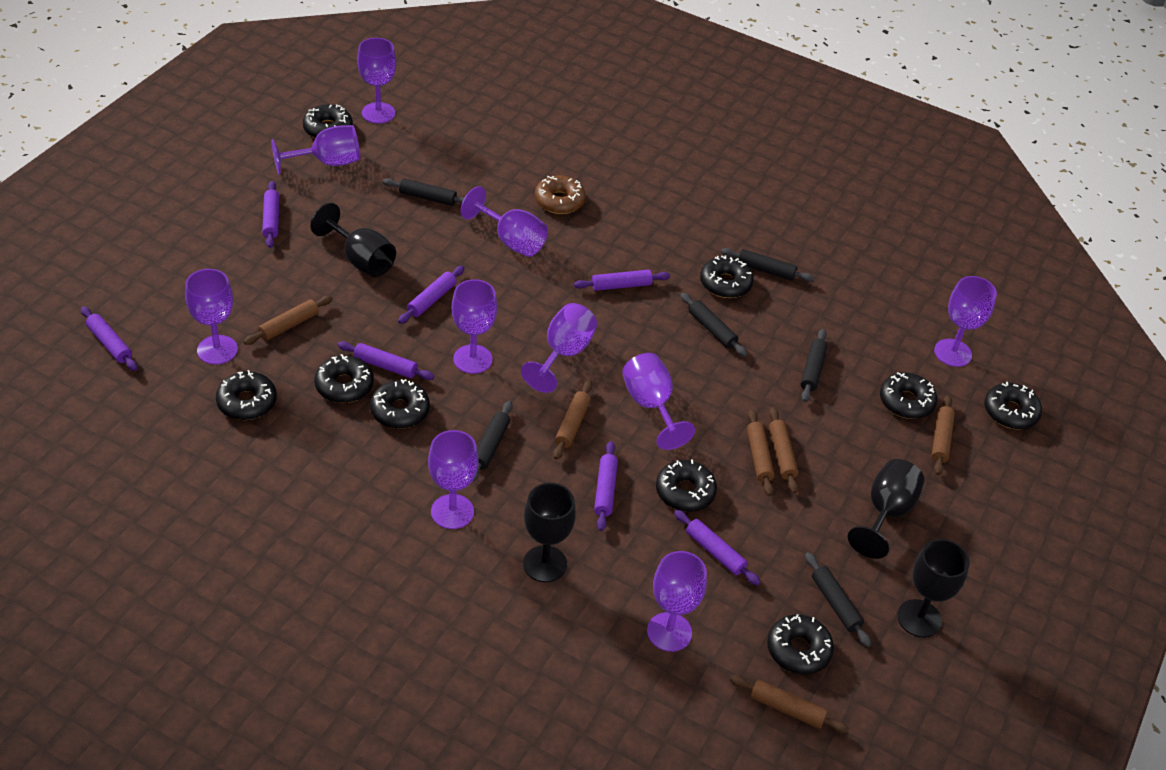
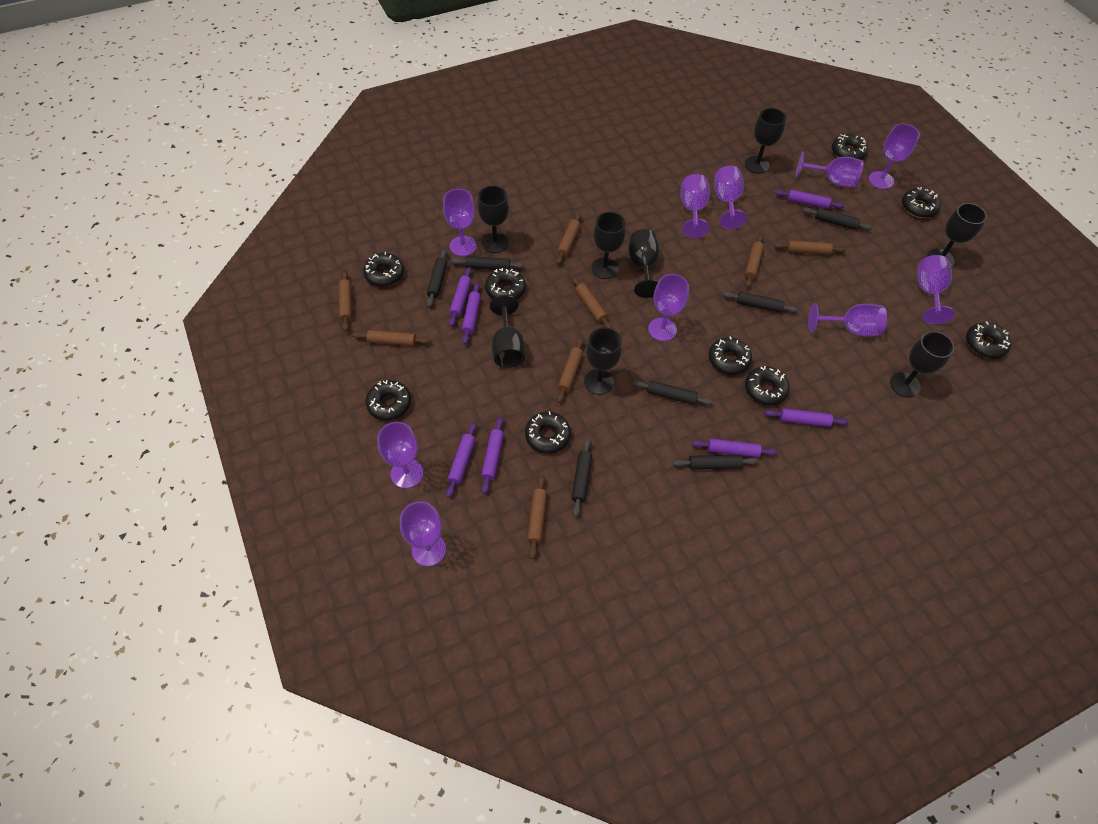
black goblet: 4 -> 8
black rolling pin: 6 -> 7
brown donut: 1 -> 0
brown rolling pin: 6 -> 8

